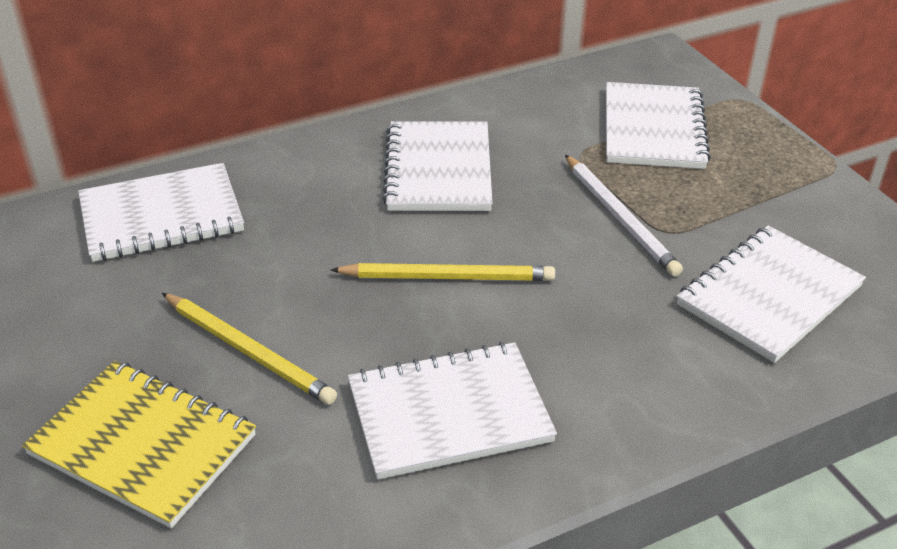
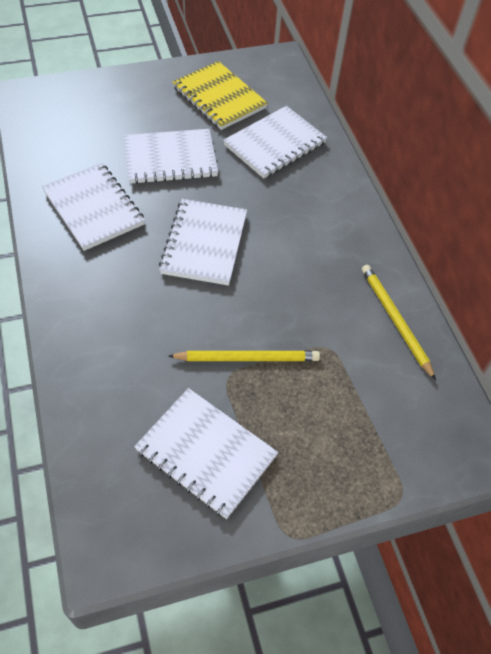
white pencil: 1 -> 0

